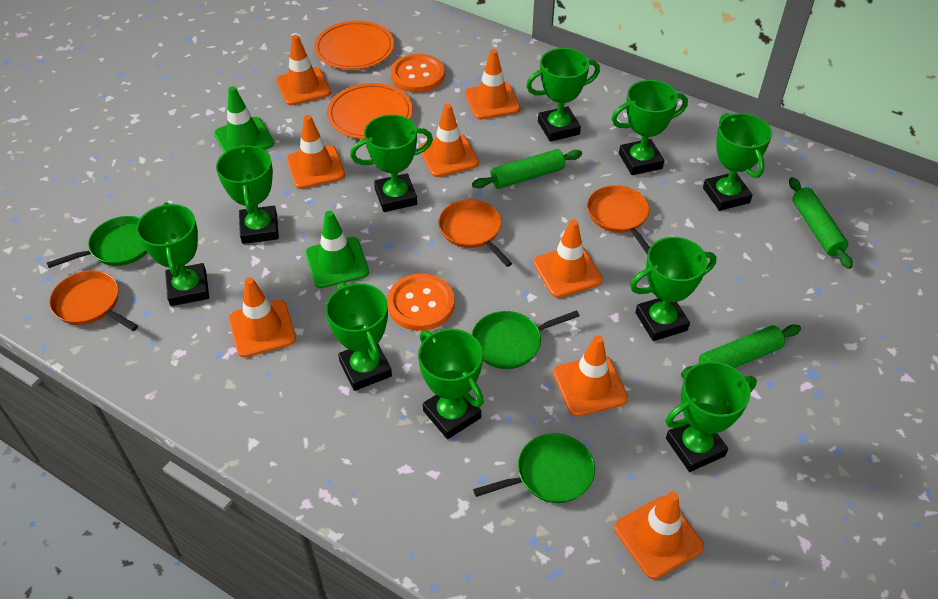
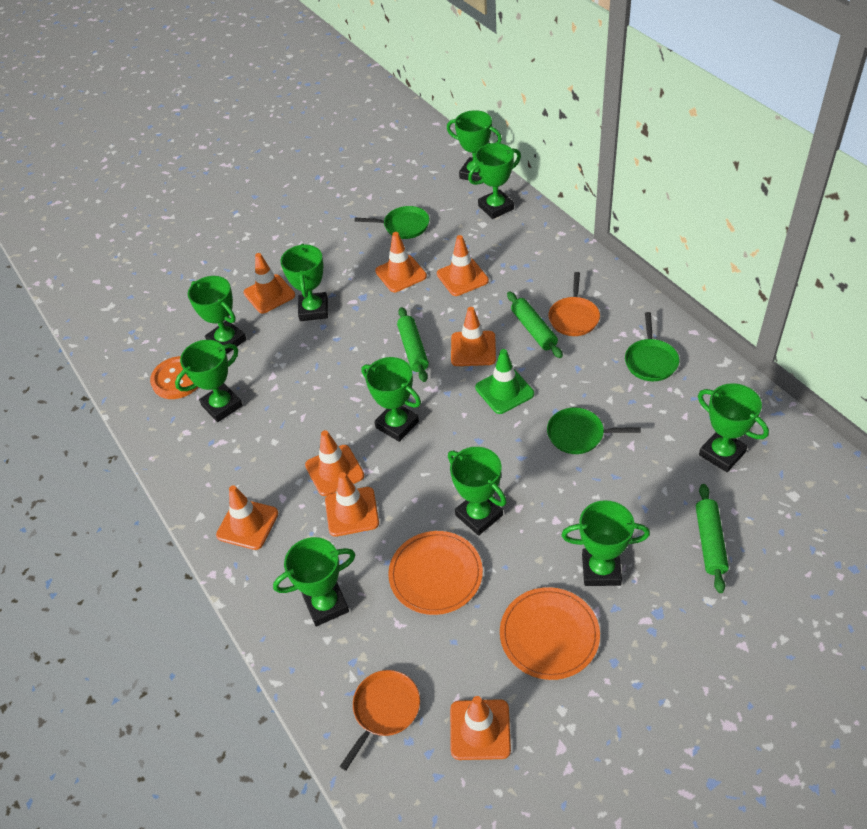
green traffic cone: 2 -> 1
orange button: 2 -> 1
orange pan: 3 -> 2

